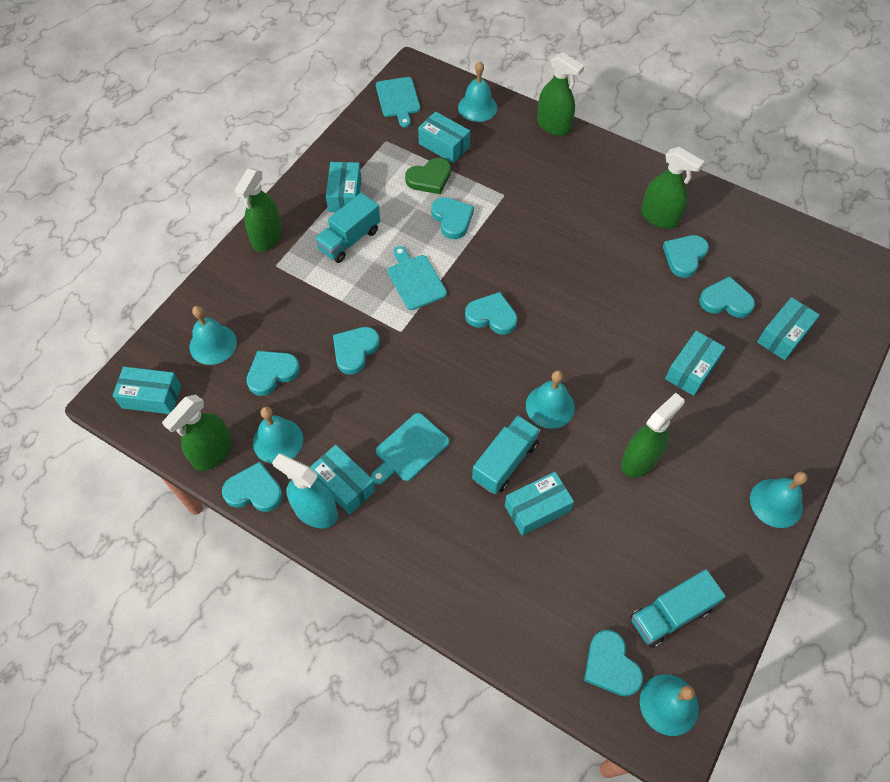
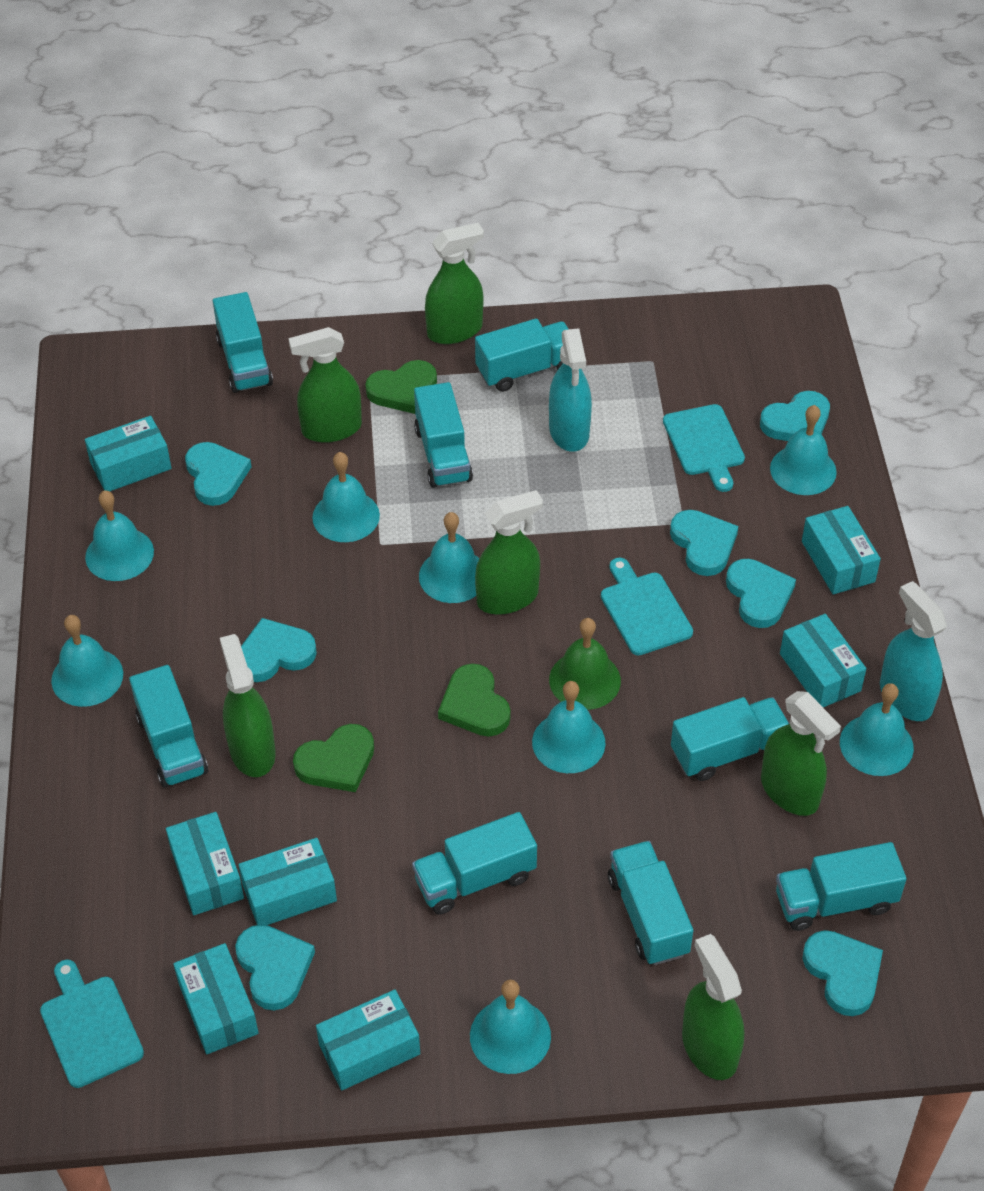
green bell: 0 -> 1
green heart: 1 -> 3
green spray bottle: 5 -> 6
turquoise bell: 6 -> 8
turquoise heart: 8 -> 7
turquoise spray bottle: 1 -> 2
turquoise truck: 3 -> 8

